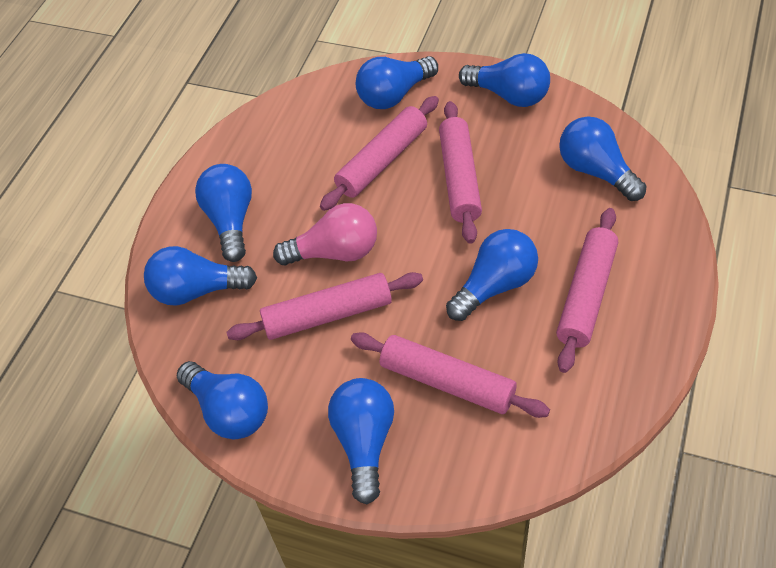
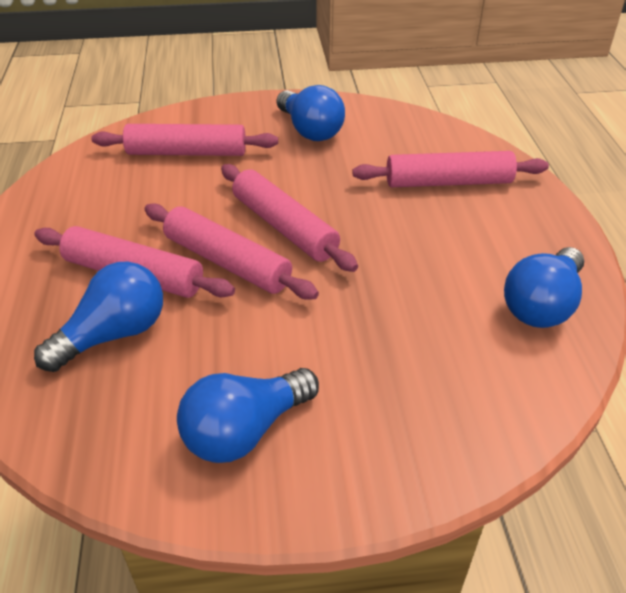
blue light bulb: 8 -> 4
pink light bulb: 1 -> 0

